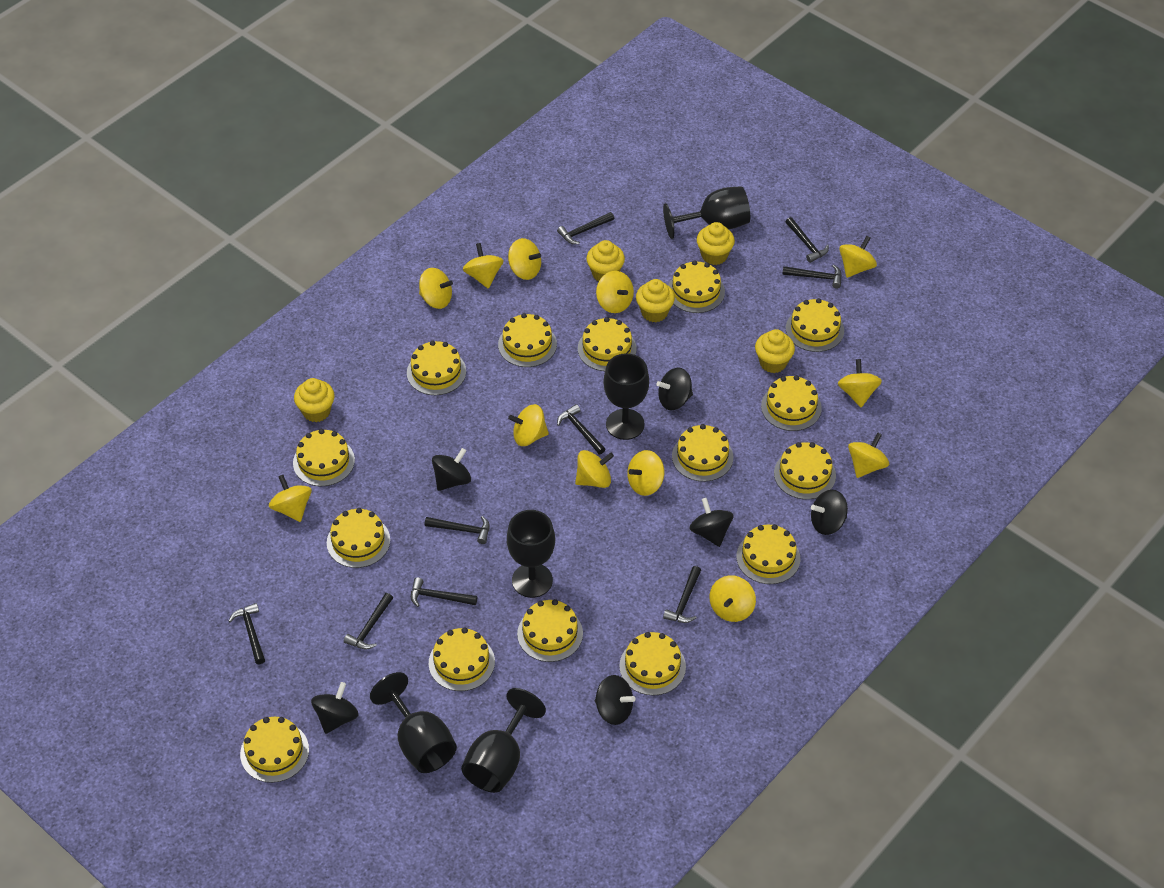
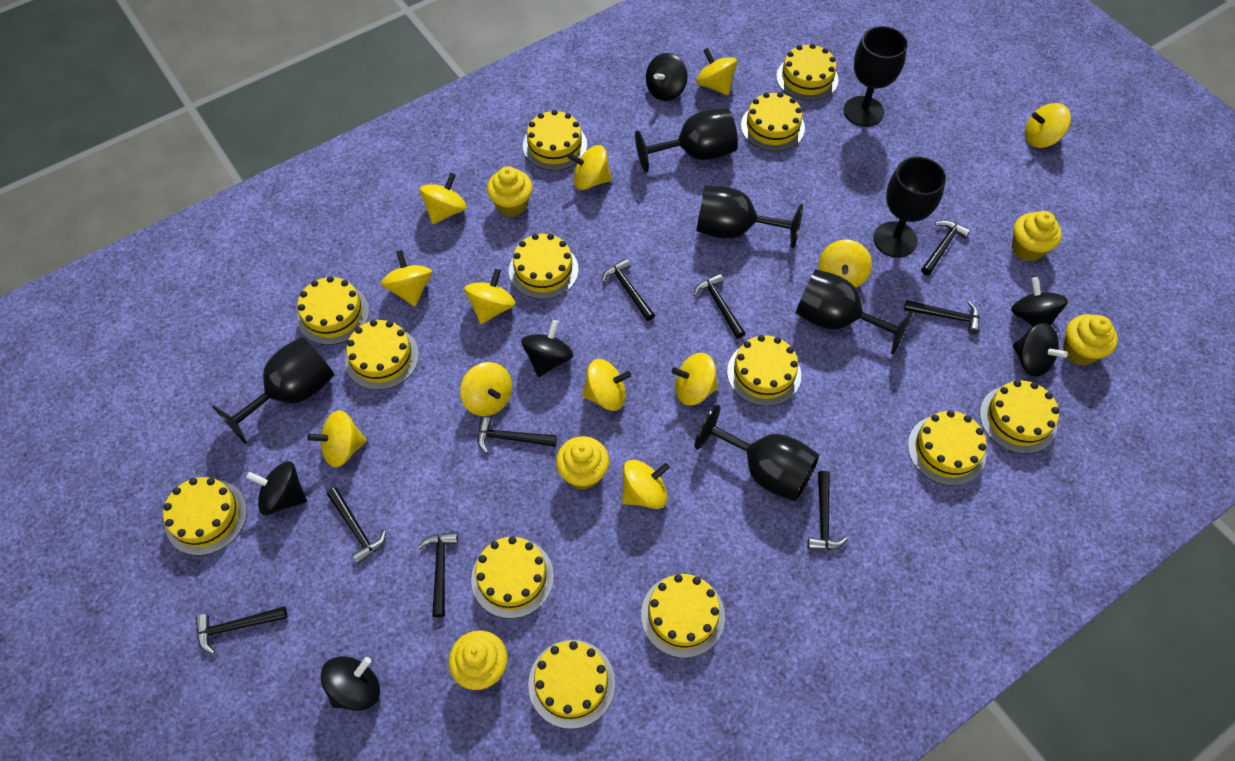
black goblet: 5 -> 7
yellow cake: 15 -> 13

